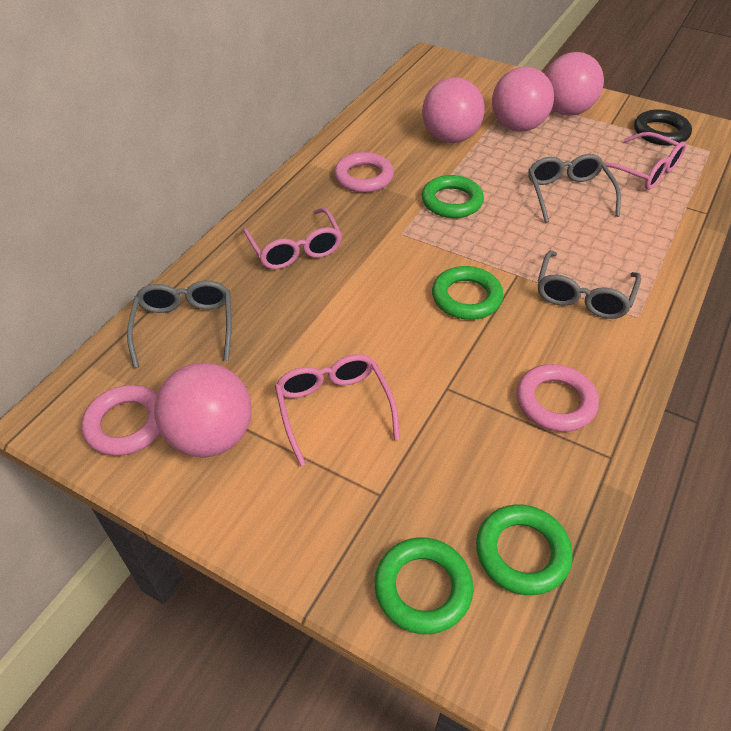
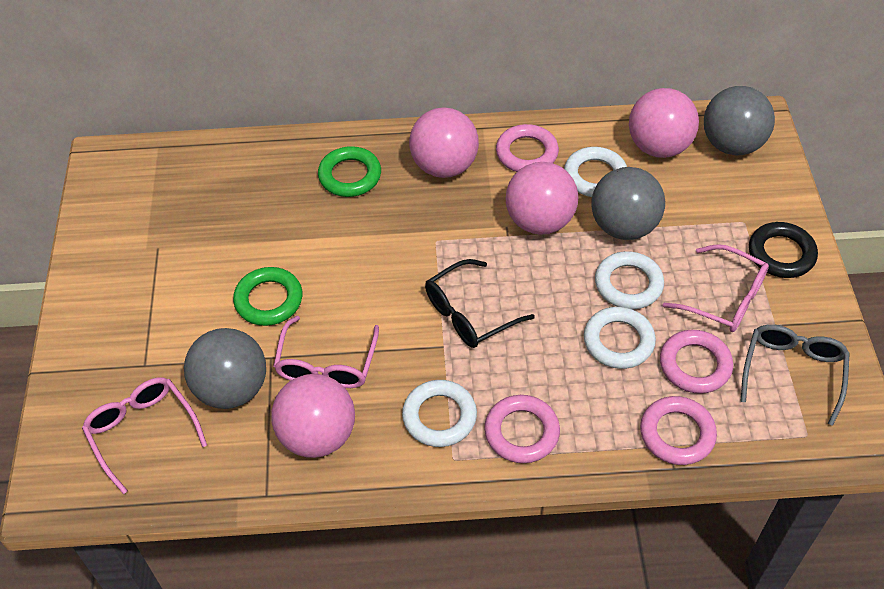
black glasses: 0 -> 1
green ring: 4 -> 2
grey ball: 0 -> 3
grey glasses: 3 -> 1
pink ring: 3 -> 4
white ring: 0 -> 4

